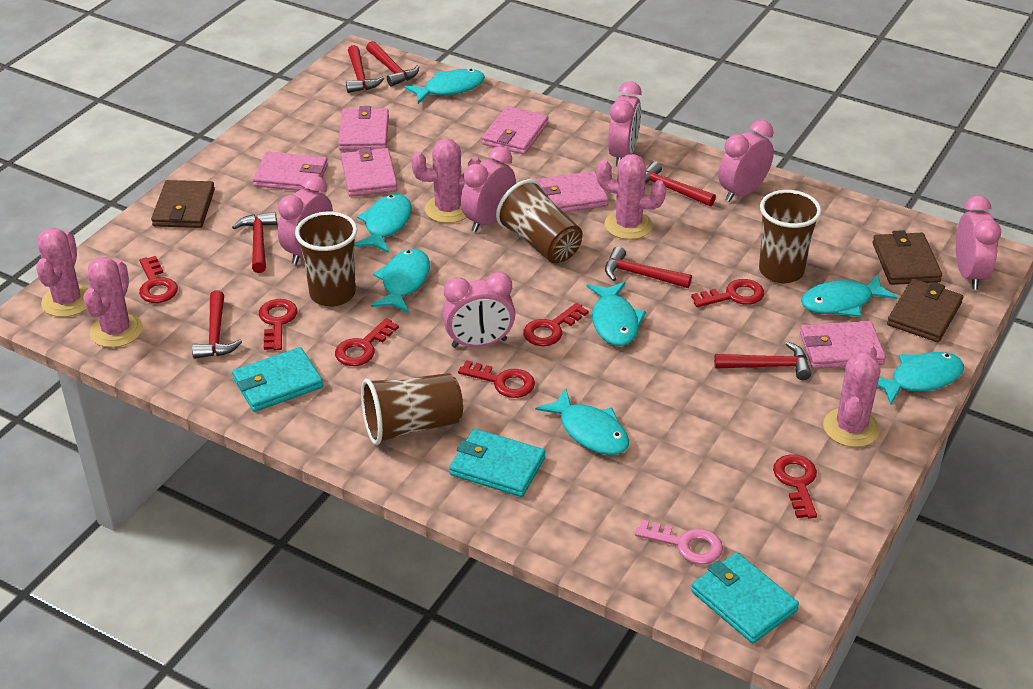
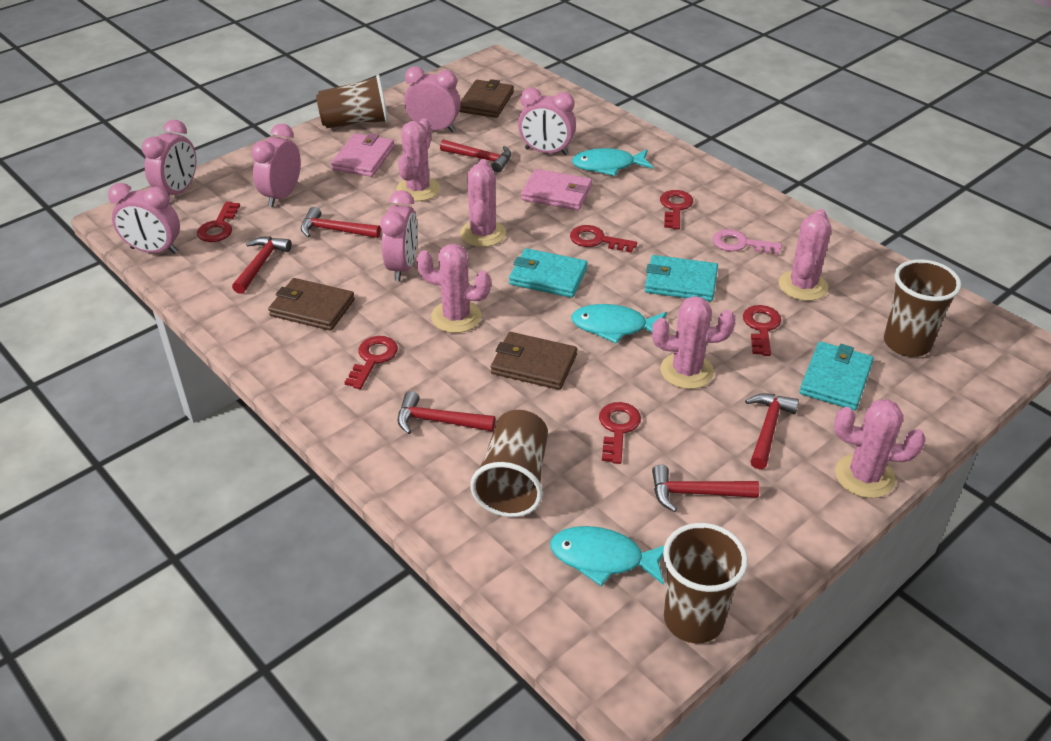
pink cactus: 5 -> 6
pink wallet: 6 -> 2
red hammer: 7 -> 6
red key: 7 -> 6
turquoise fish: 7 -> 3

